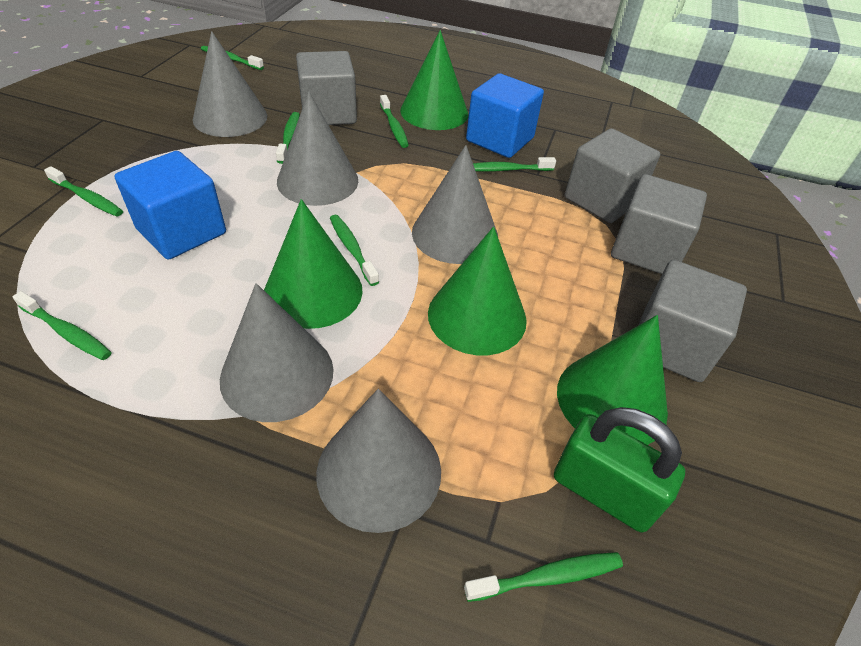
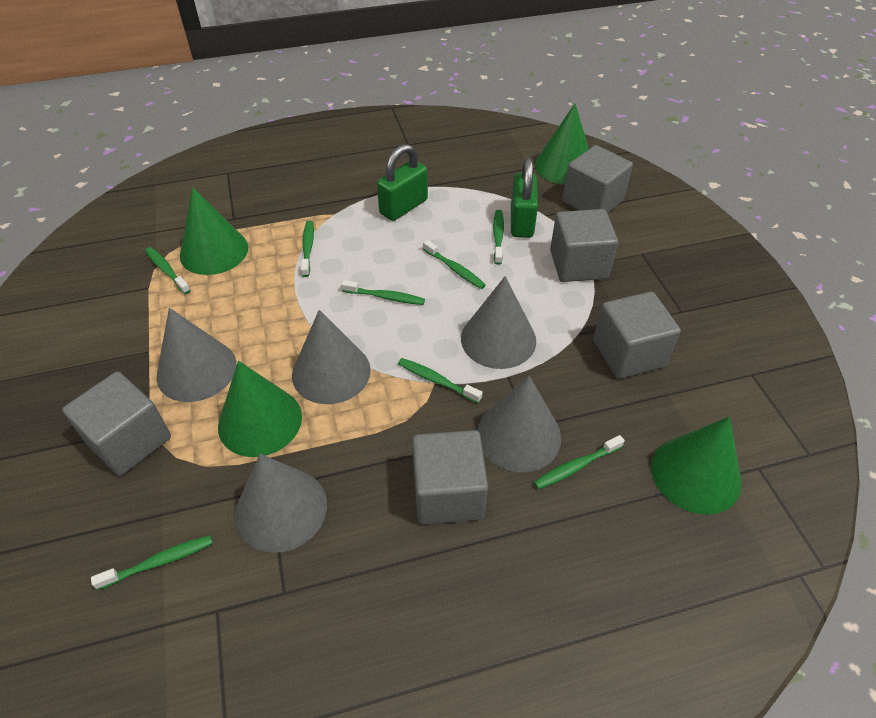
blue cube: 2 -> 0
green padlock: 1 -> 2
grey cube: 4 -> 5

